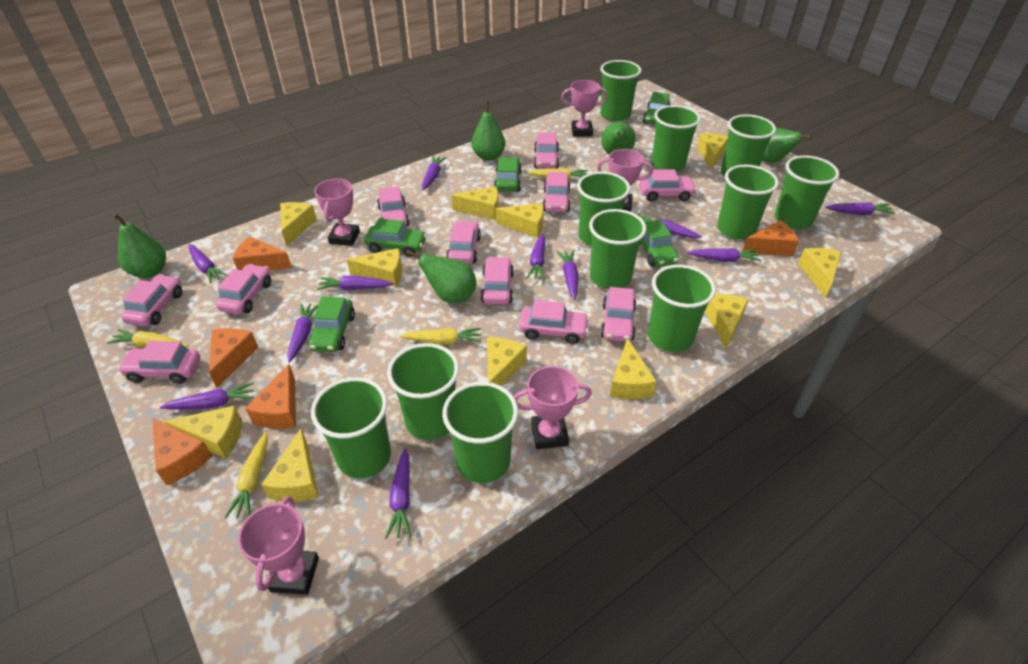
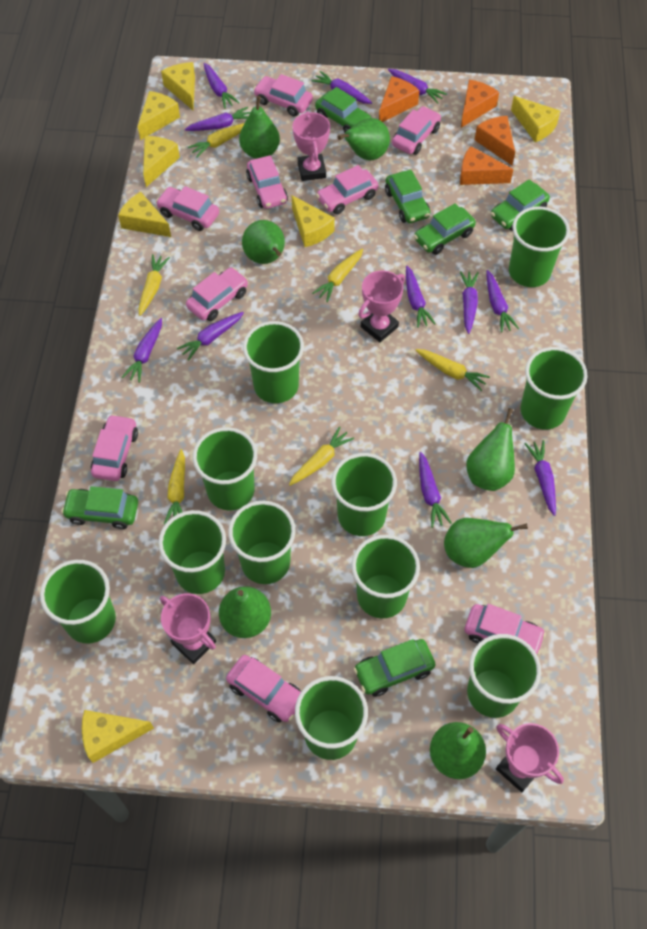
green car: 5 -> 6
green pear: 5 -> 7
orange cheese: 5 -> 4
pink car: 11 -> 9
pink trophy: 5 -> 4
yellow carrot: 4 -> 6
yellow cheese: 11 -> 7

